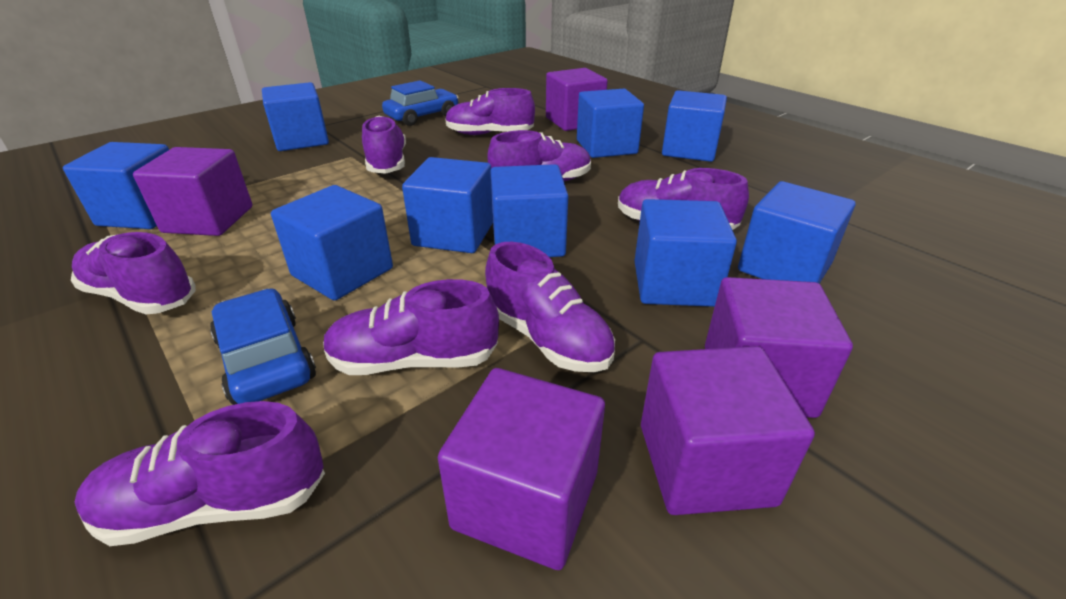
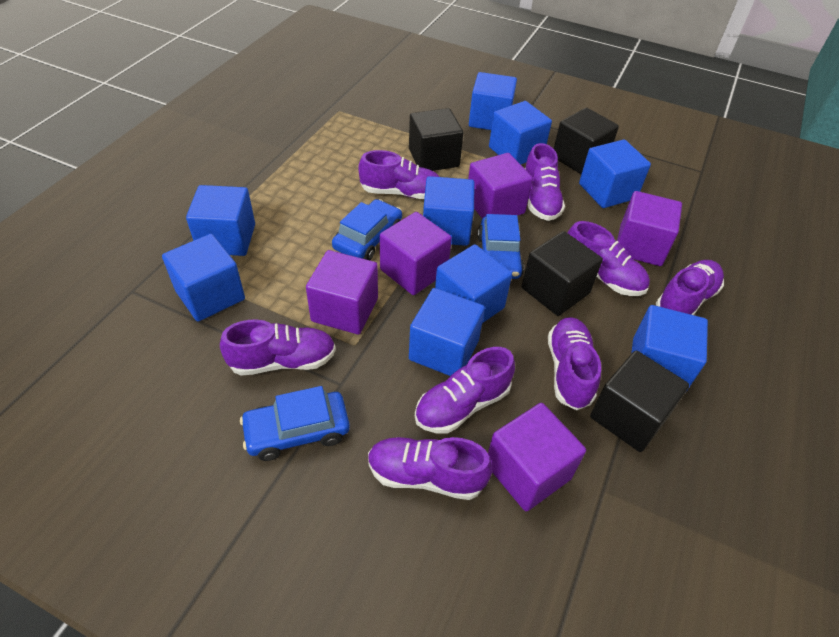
black cube: 0 -> 4
blue car: 2 -> 3

